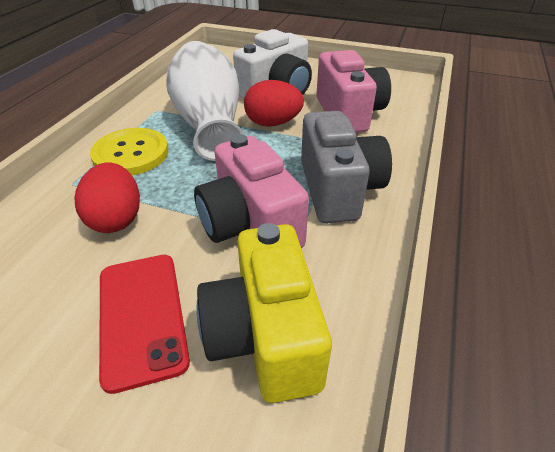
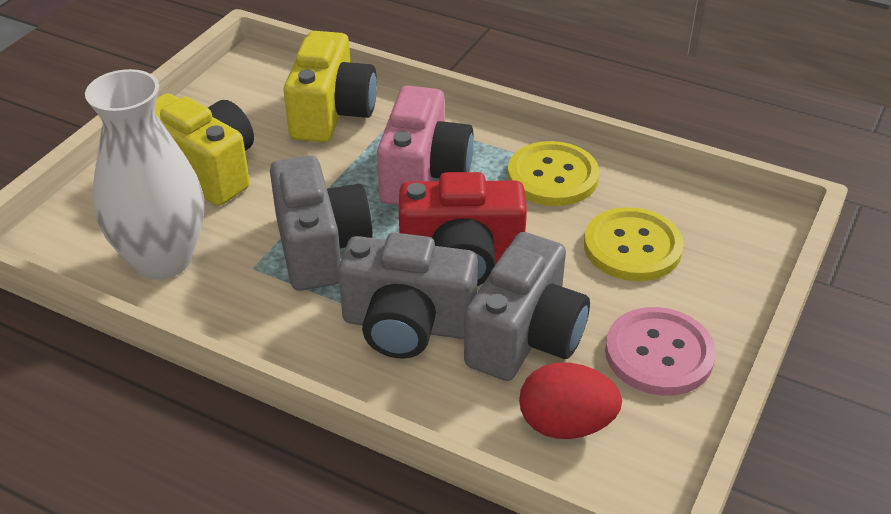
grey camera: 1 -> 3
pink button: 0 -> 1
pink camera: 2 -> 1
red camera: 0 -> 1
red egg: 2 -> 1
red phone: 1 -> 0
white camera: 1 -> 0
yellow button: 1 -> 2
yellow camera: 1 -> 2

